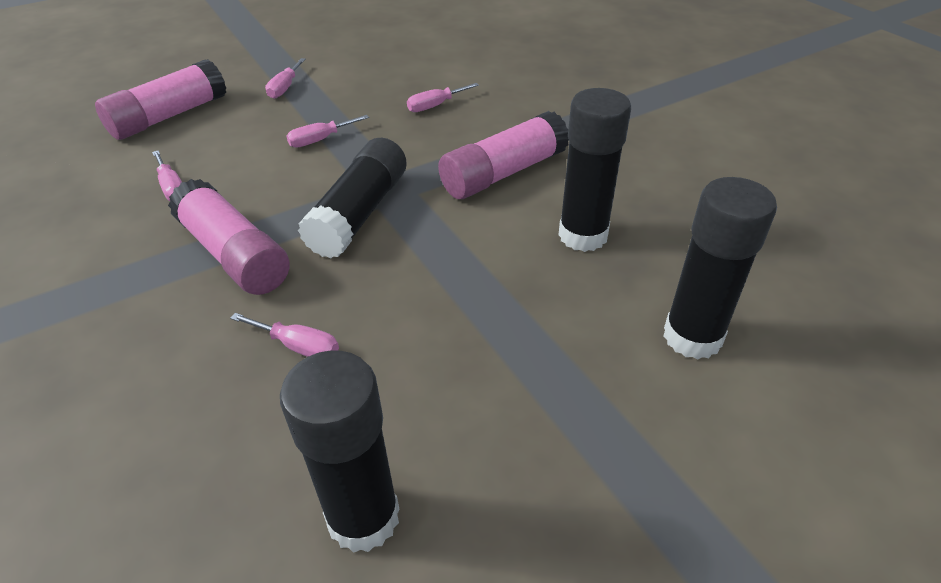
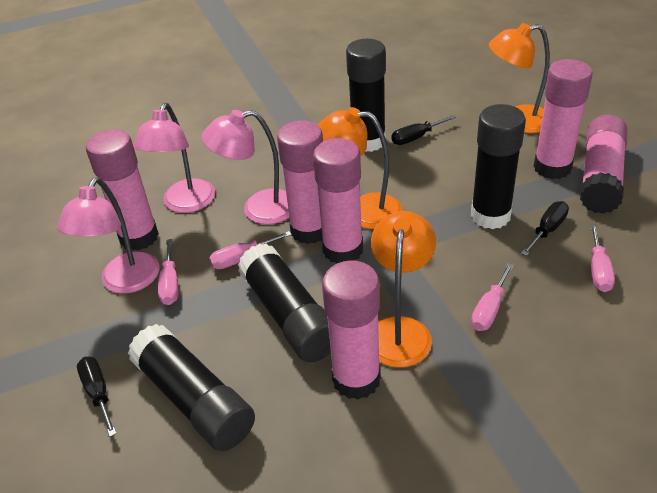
black screwdriver: 0 -> 3
orange lamp: 0 -> 3
pink glue stick: 3 -> 6
pink lamp: 0 -> 3
pink screwdriver: 5 -> 4

